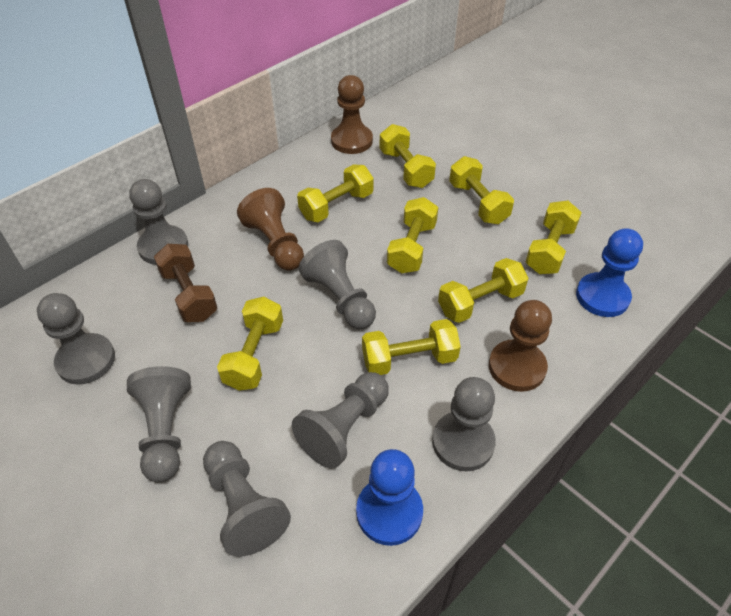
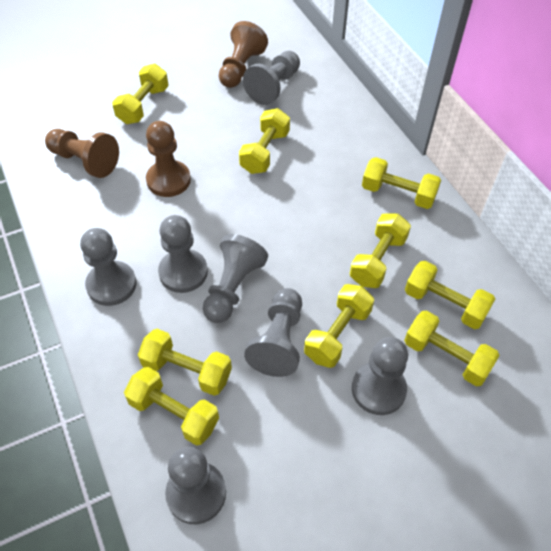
blue pawn: 2 -> 0
brown dumbbell: 1 -> 0
yellow dumbbell: 8 -> 9

